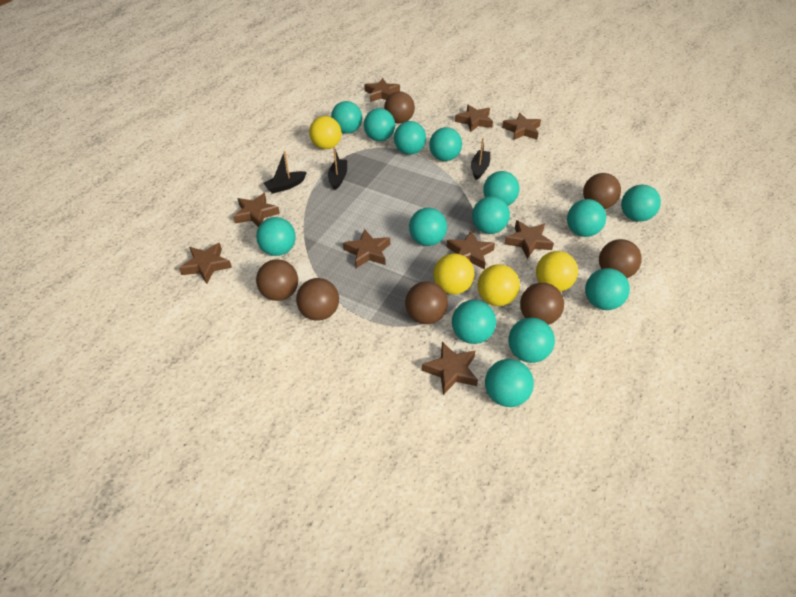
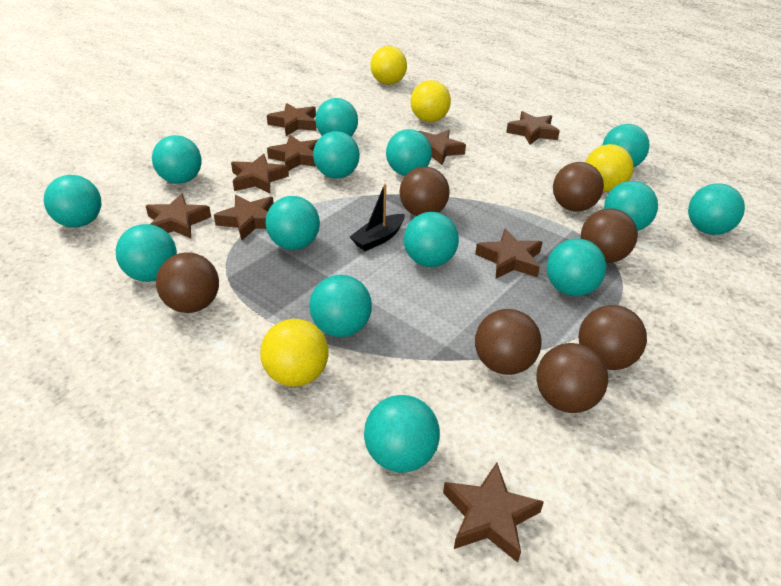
black boat: 3 -> 1

